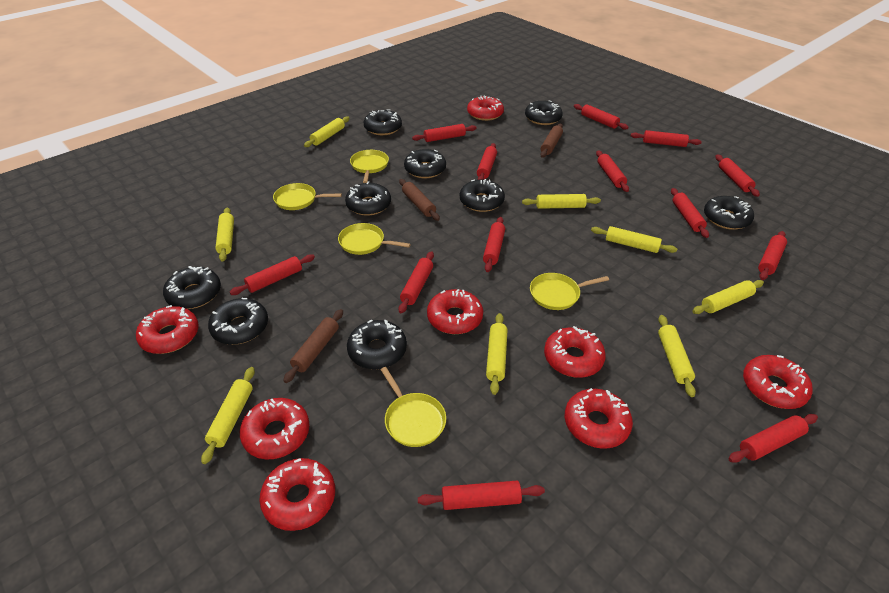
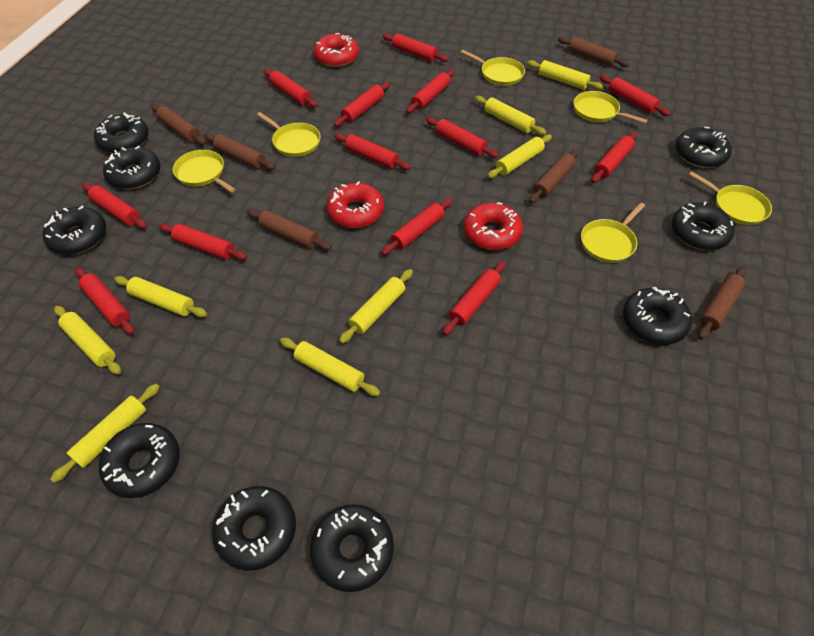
brown rolling pin: 3 -> 6
red donut: 8 -> 3
yellow pan: 5 -> 6

